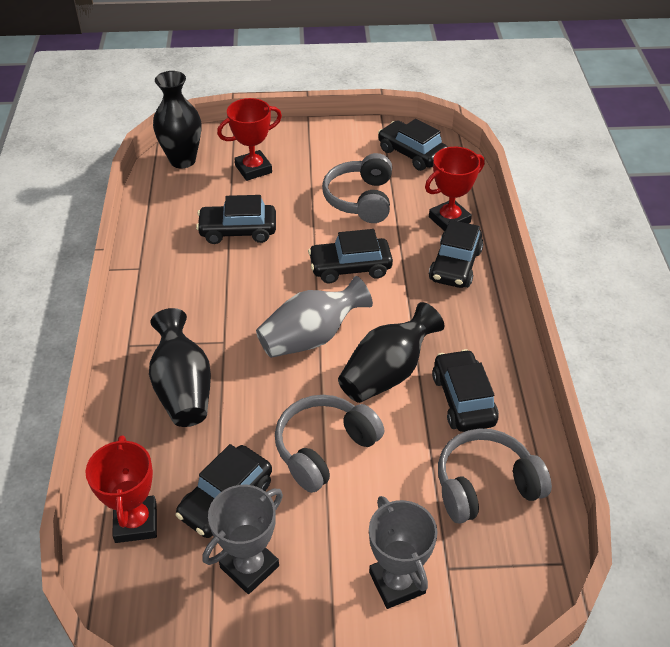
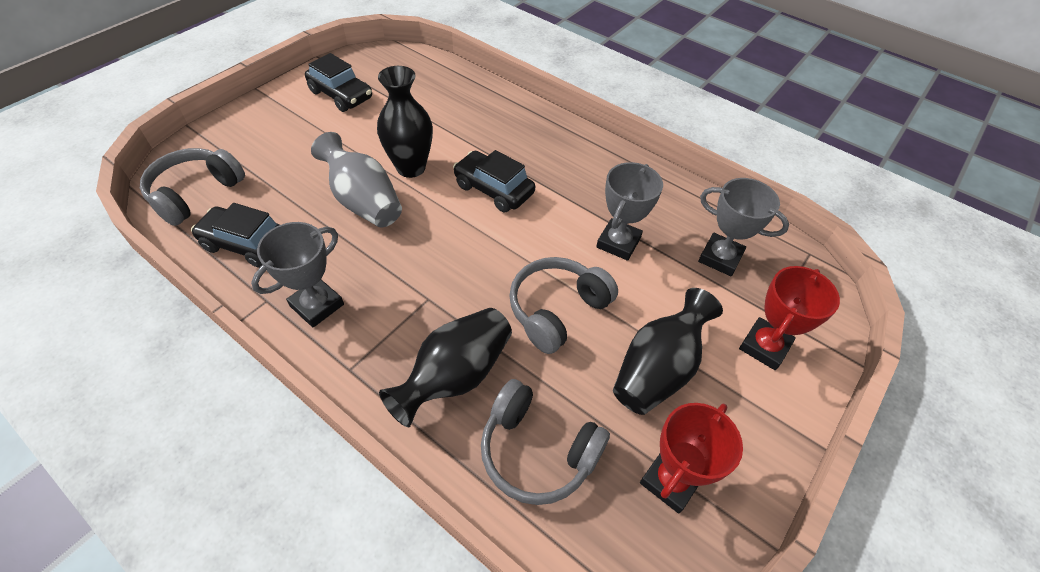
black car: 6 -> 3
grey trophy: 2 -> 3
red trophy: 3 -> 2

